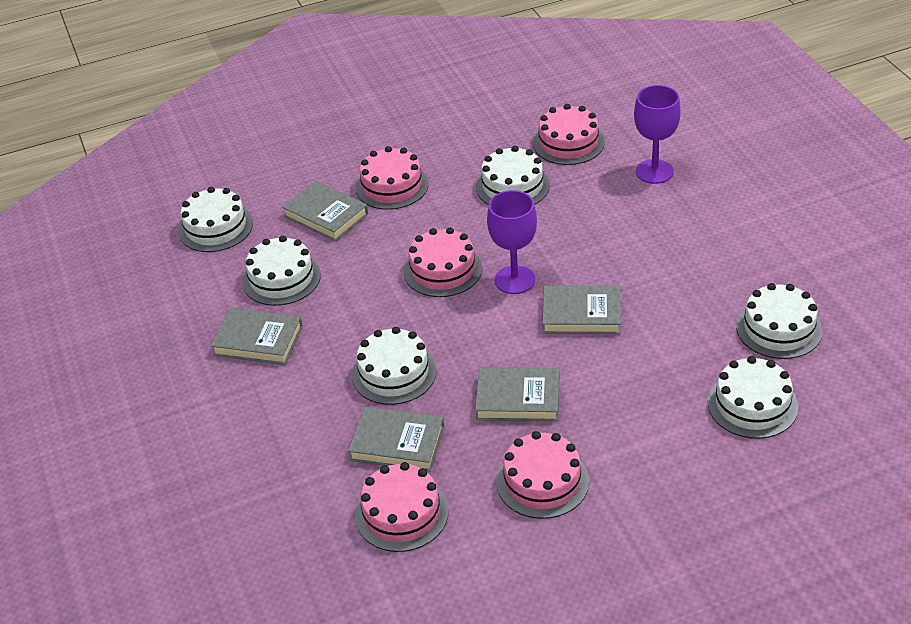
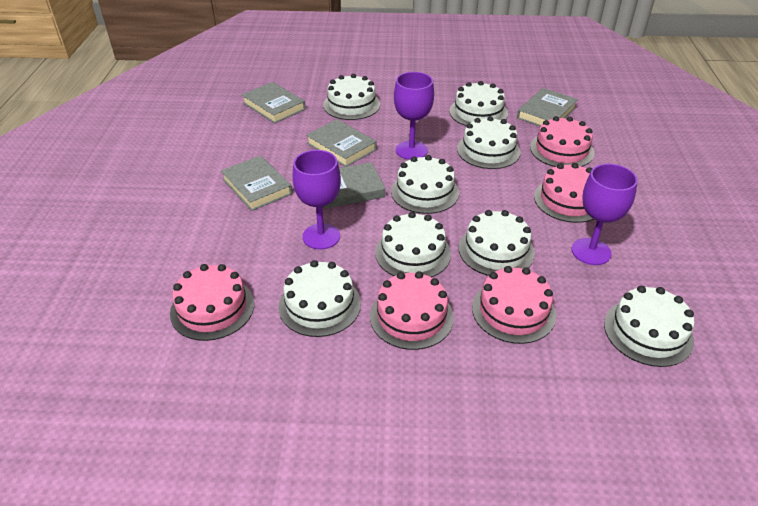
purple goblet: 2 -> 3
white cake: 6 -> 8

